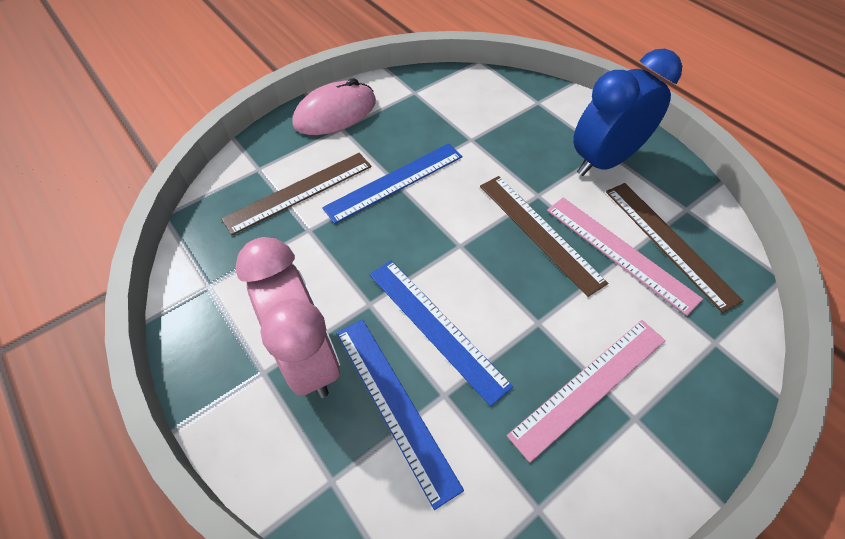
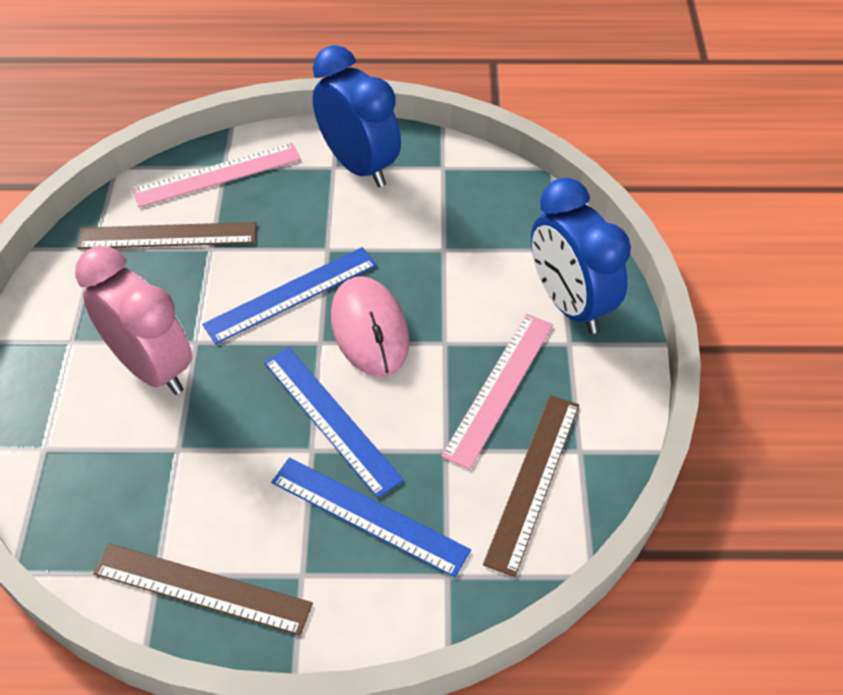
blue clock: 1 -> 2

